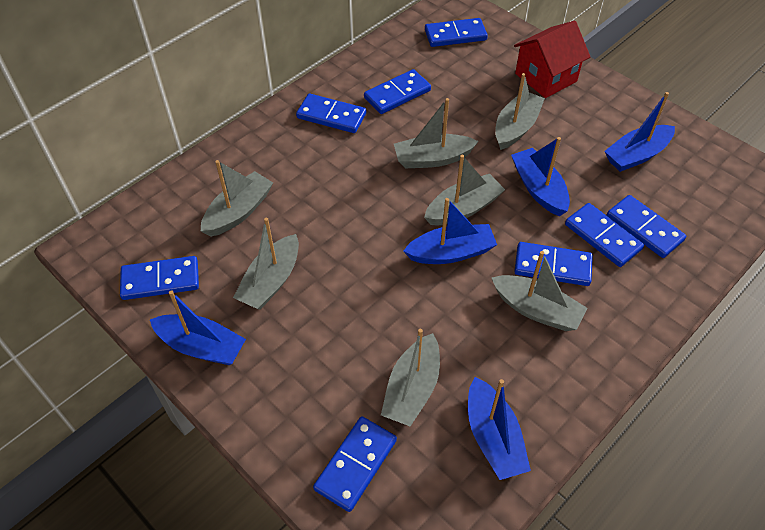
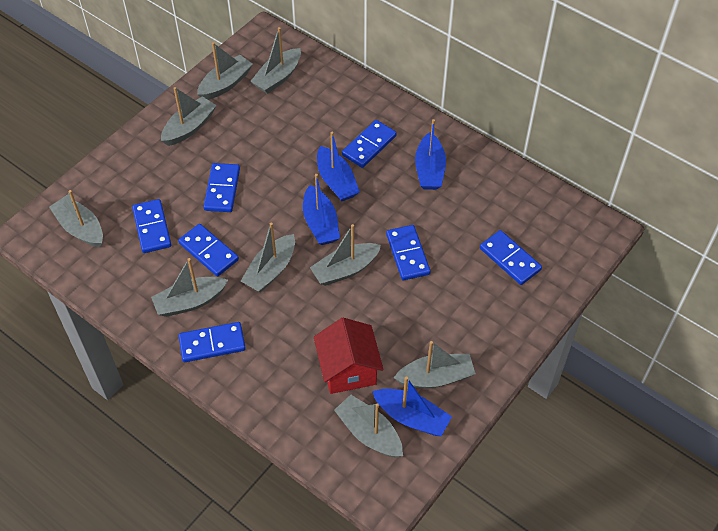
blue boat: 5 -> 4
blue domino: 8 -> 7
grey boat: 7 -> 9

